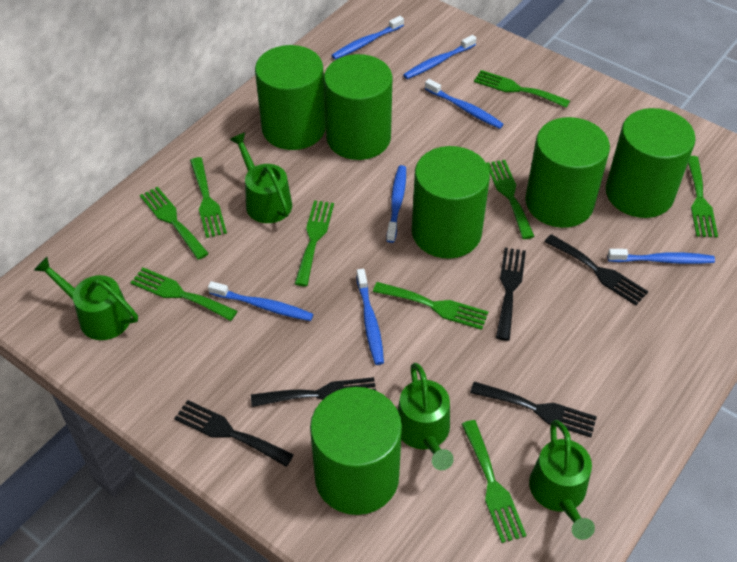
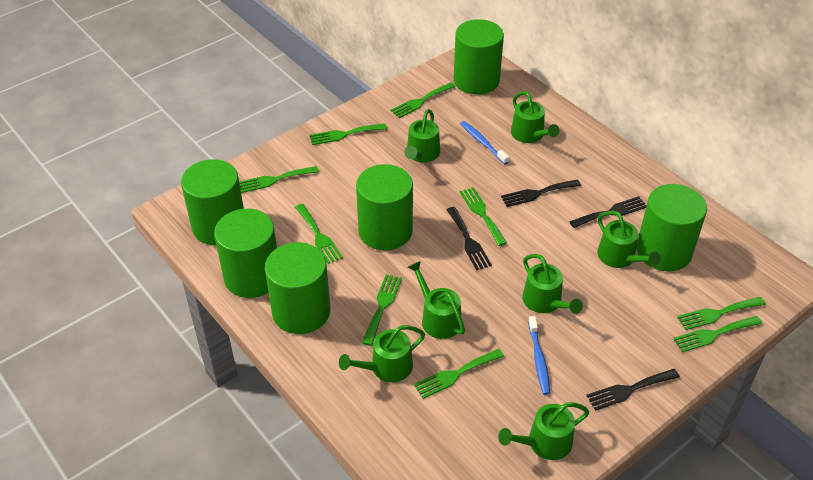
black fork: 5 -> 4
blue toothbrush: 7 -> 2
green watering can: 4 -> 7

